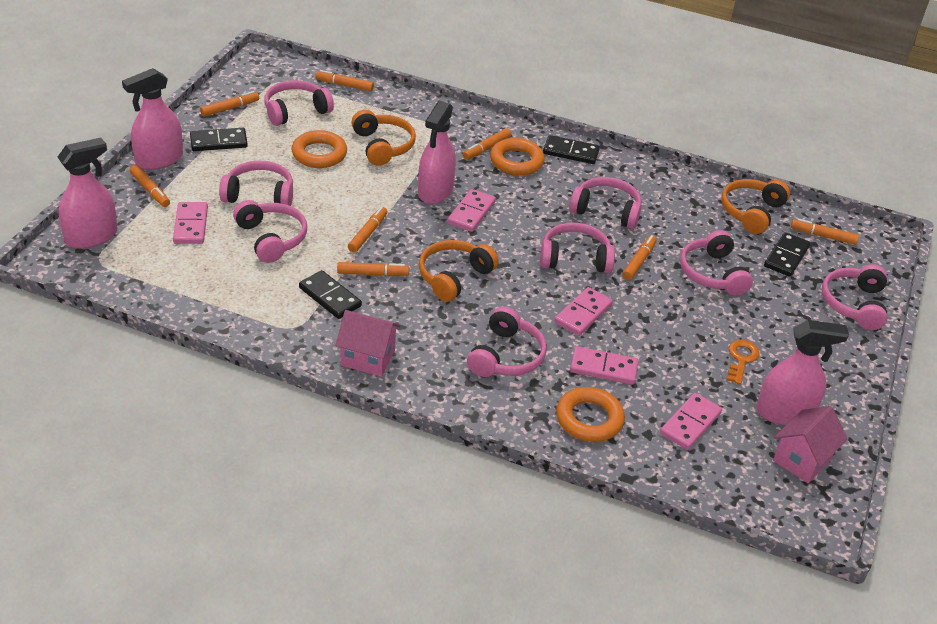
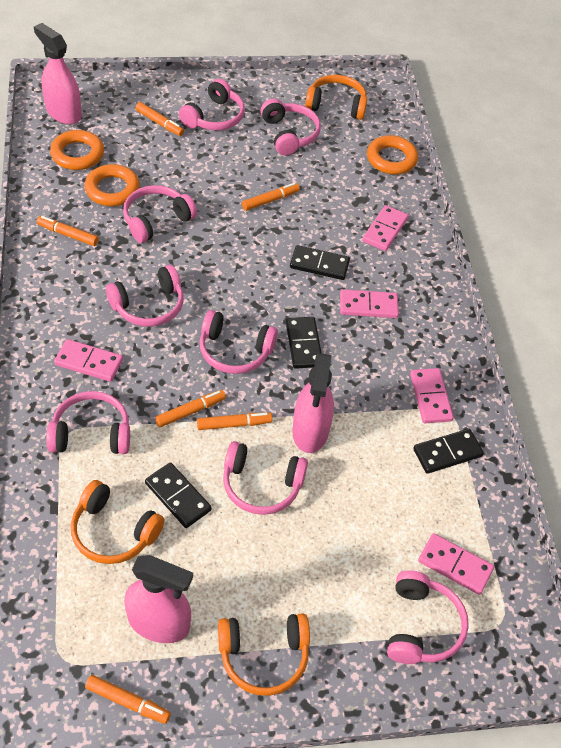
orange key: 1 -> 0
orange marker: 8 -> 6
pink house: 2 -> 0
pink spray bottle: 4 -> 3

